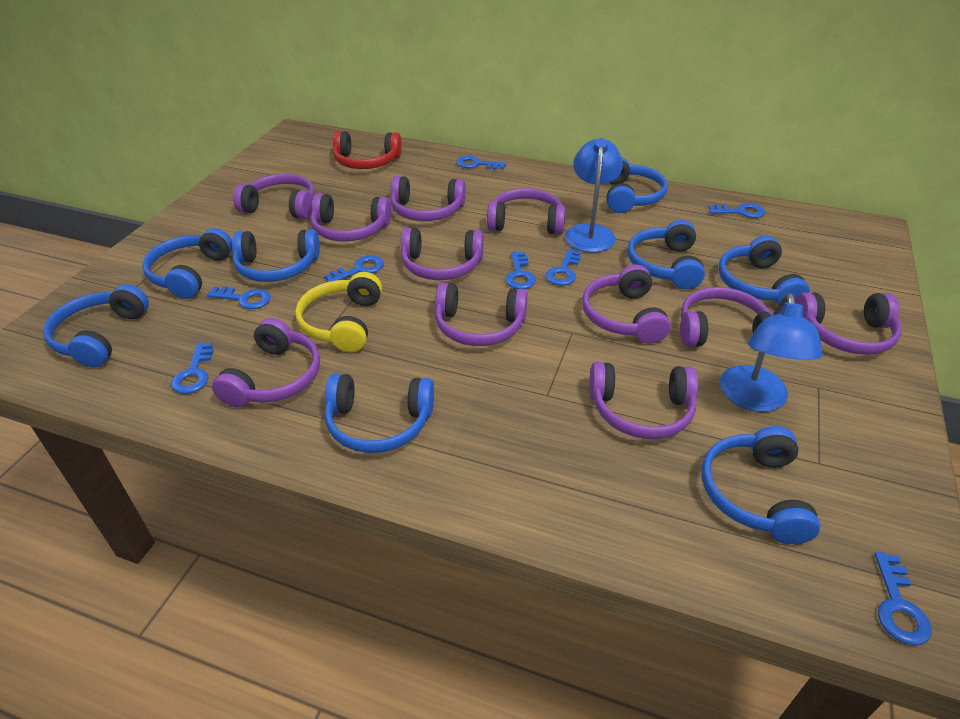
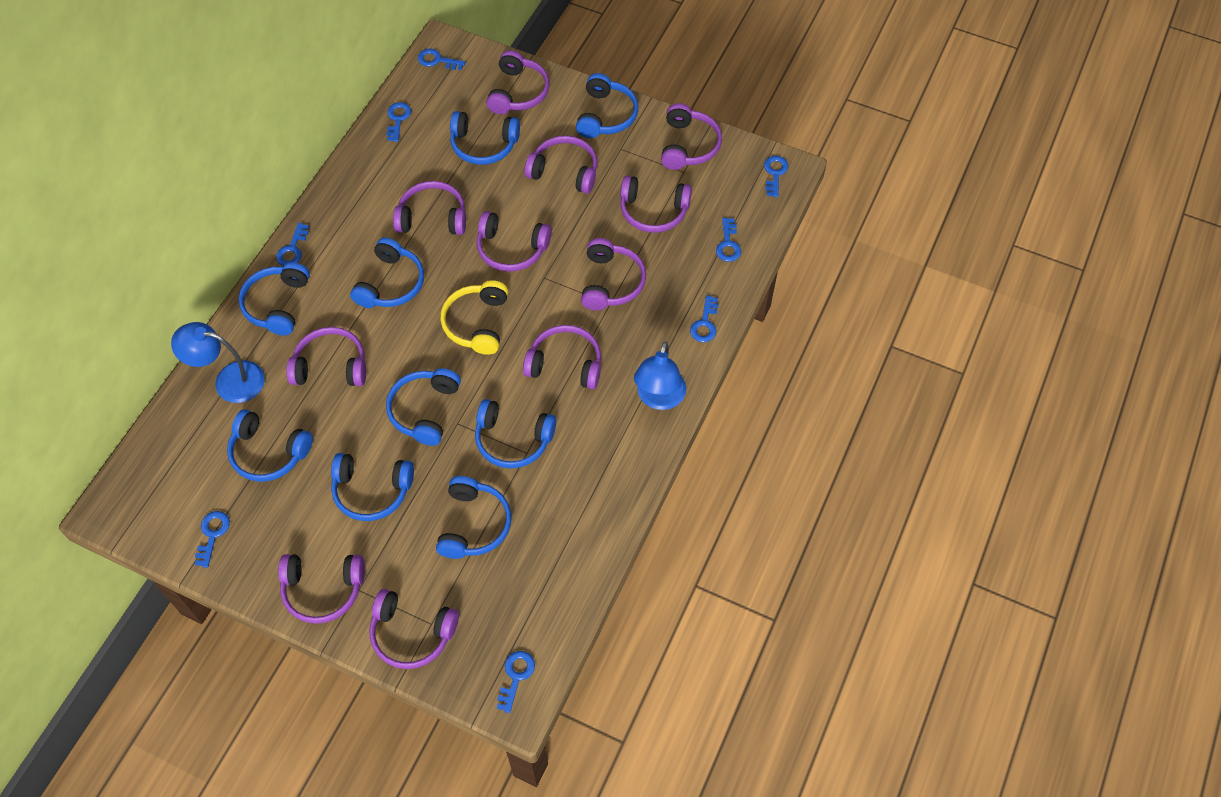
blue headphones: 8 -> 9
red headphones: 1 -> 0

